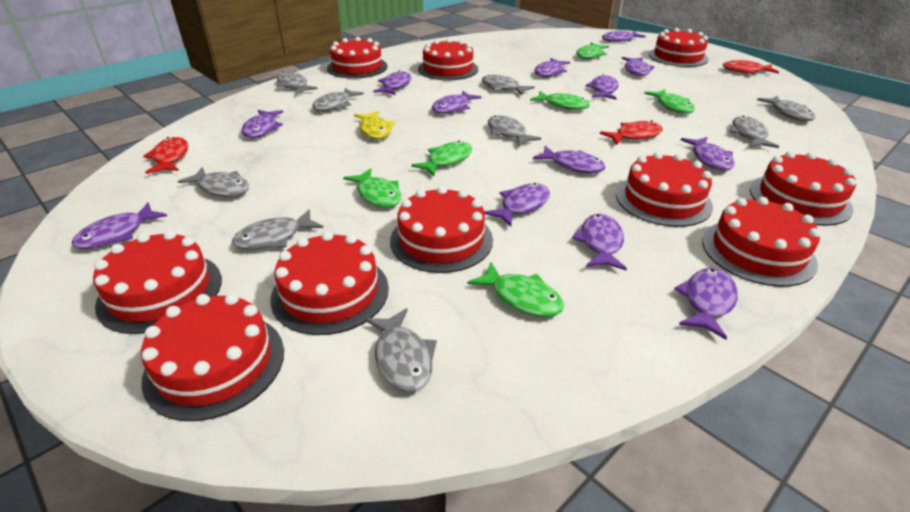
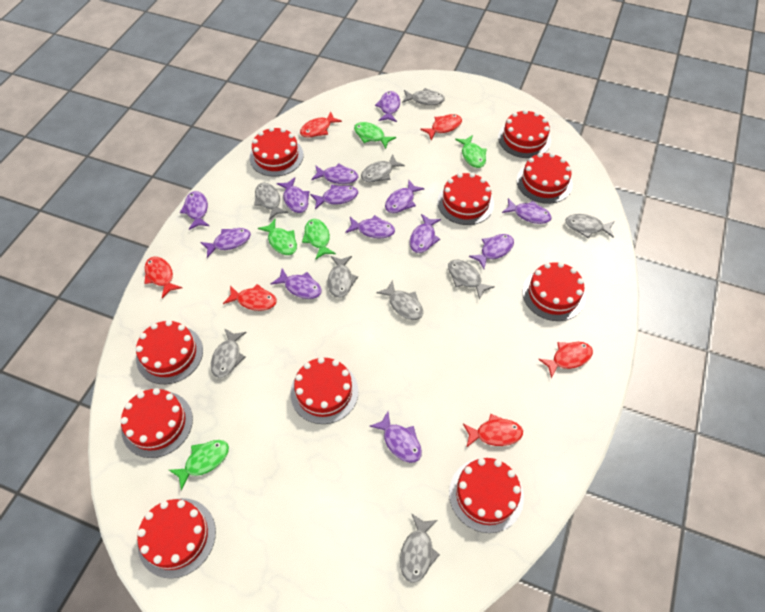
green fish: 6 -> 5
red fish: 3 -> 6
yellow fish: 1 -> 0

